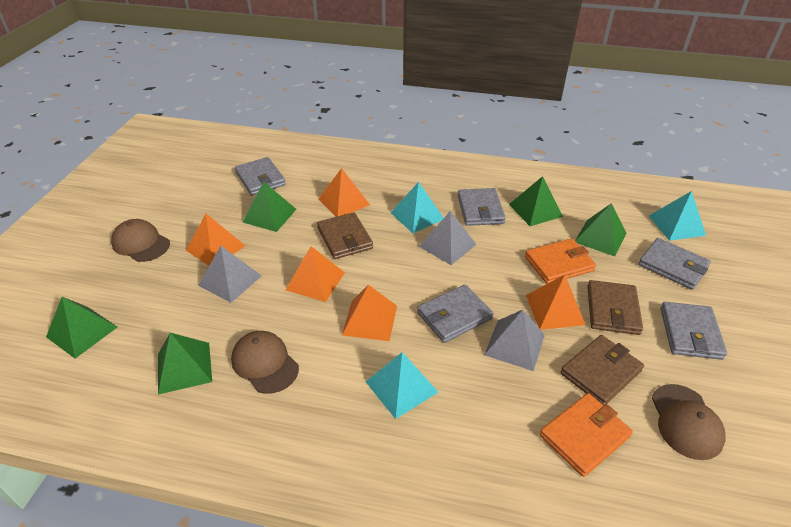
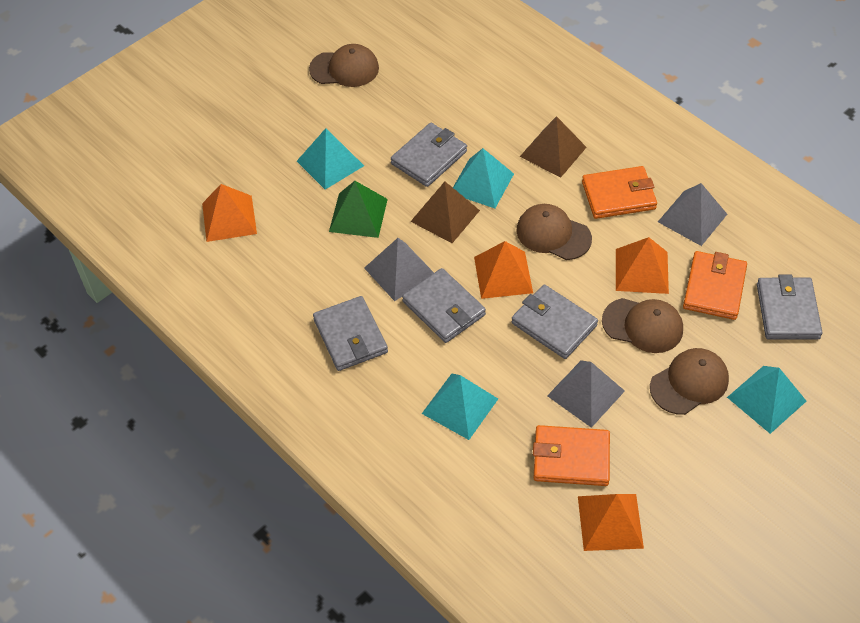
brown cap: 3 -> 4
brown pyramid: 0 -> 2
brown wallet: 3 -> 0
green pyramid: 5 -> 1
orange pyramid: 5 -> 4
orange wallet: 2 -> 3
turquoise pyramid: 3 -> 4

